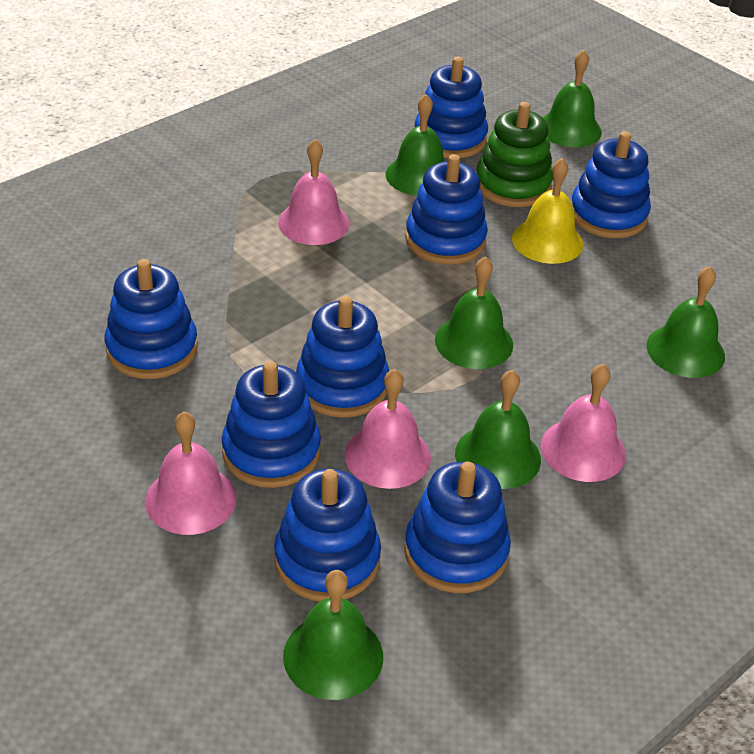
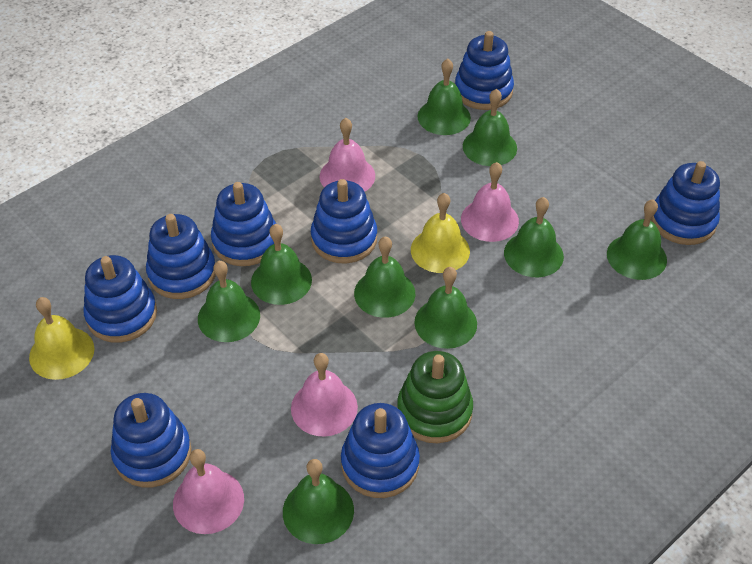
green bell: 6 -> 9
yellow bell: 1 -> 2

